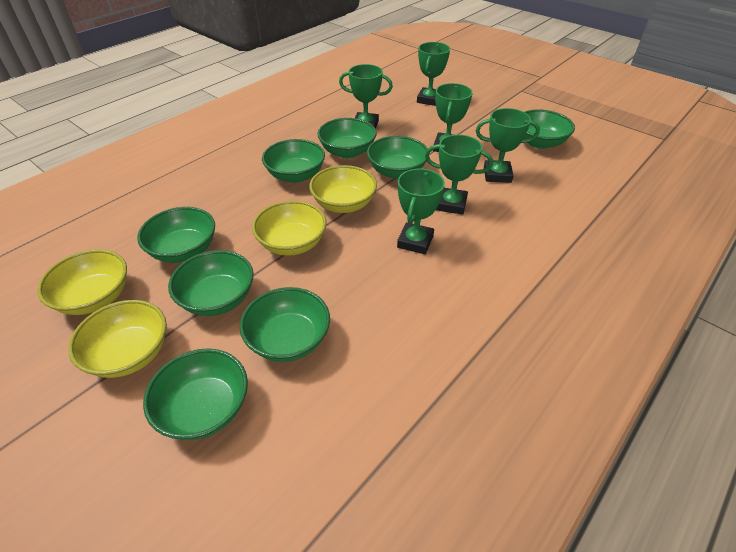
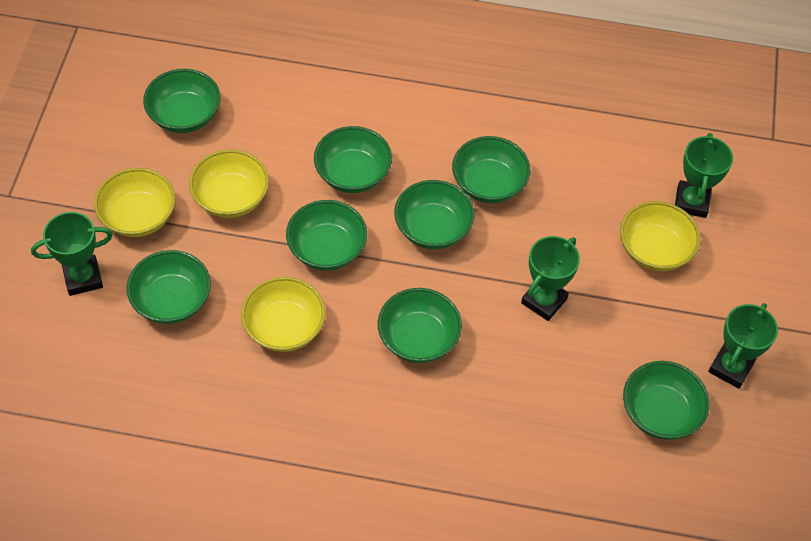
green trophy: 6 -> 4

